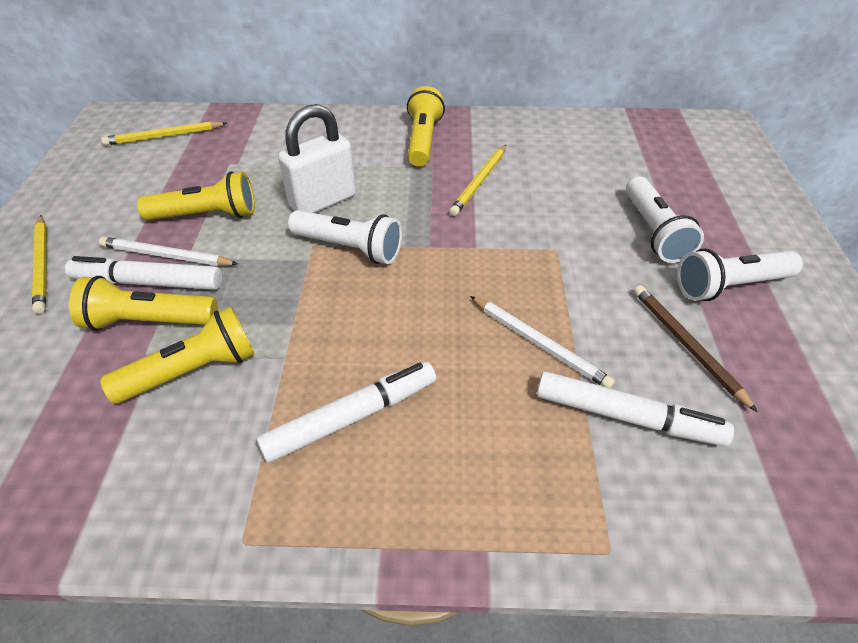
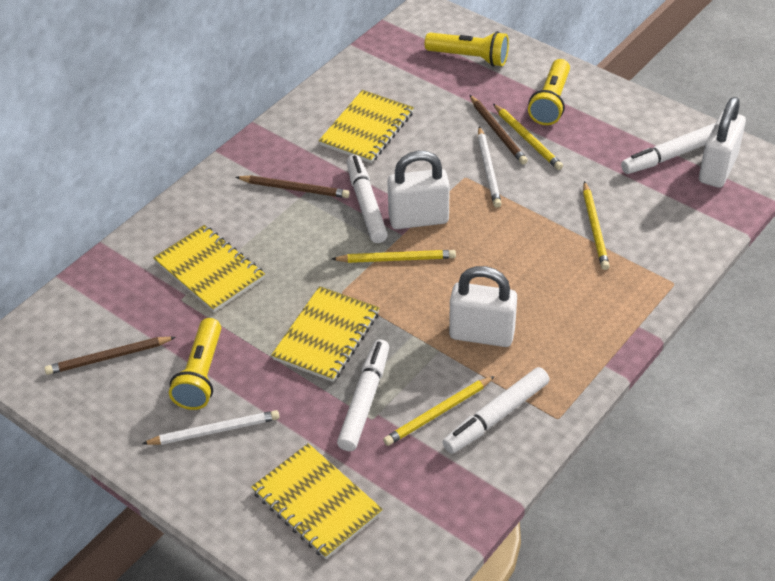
brown pencil: 1 -> 3
white flashlight: 3 -> 0
white marker: 3 -> 4
white padlock: 1 -> 3
yellow flashlight: 4 -> 3
yellow notebook: 0 -> 4
yellow pencil: 3 -> 4

